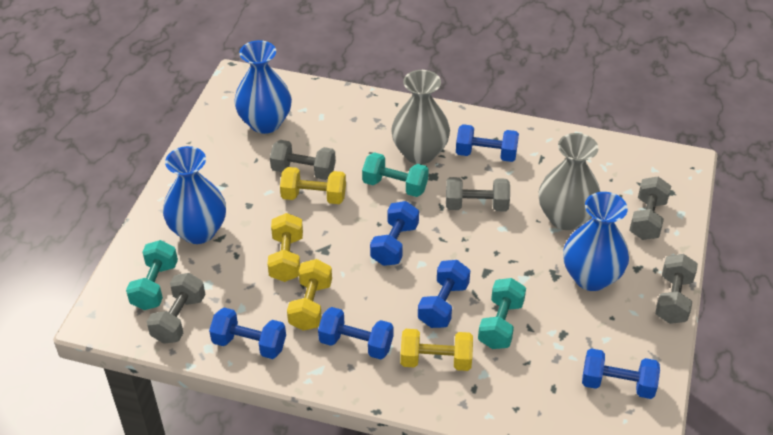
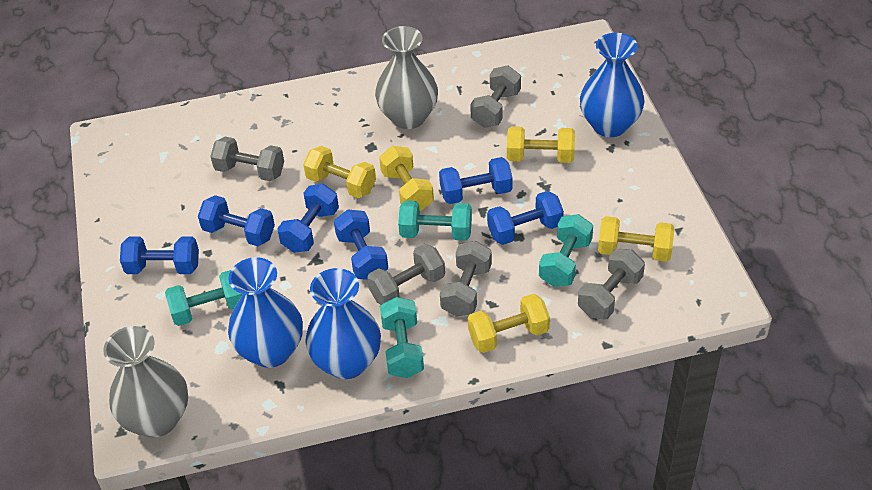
turquoise dumbbell: 3 -> 4
yellow dumbbell: 4 -> 5

